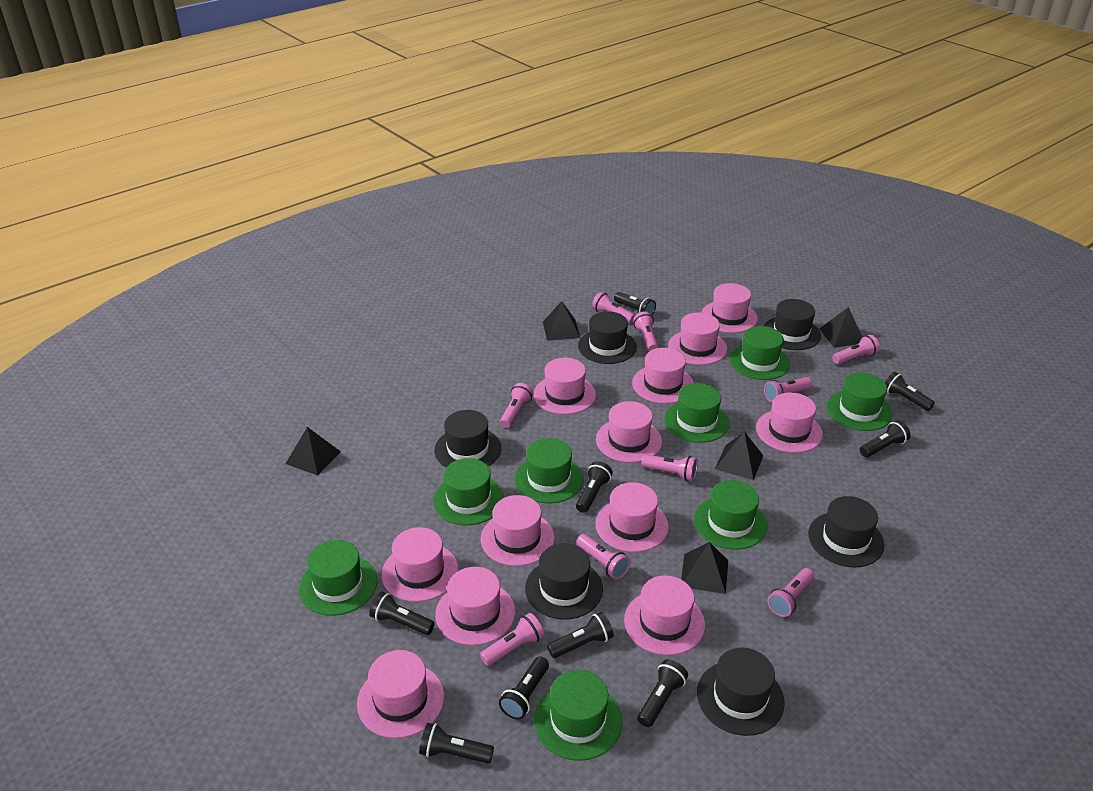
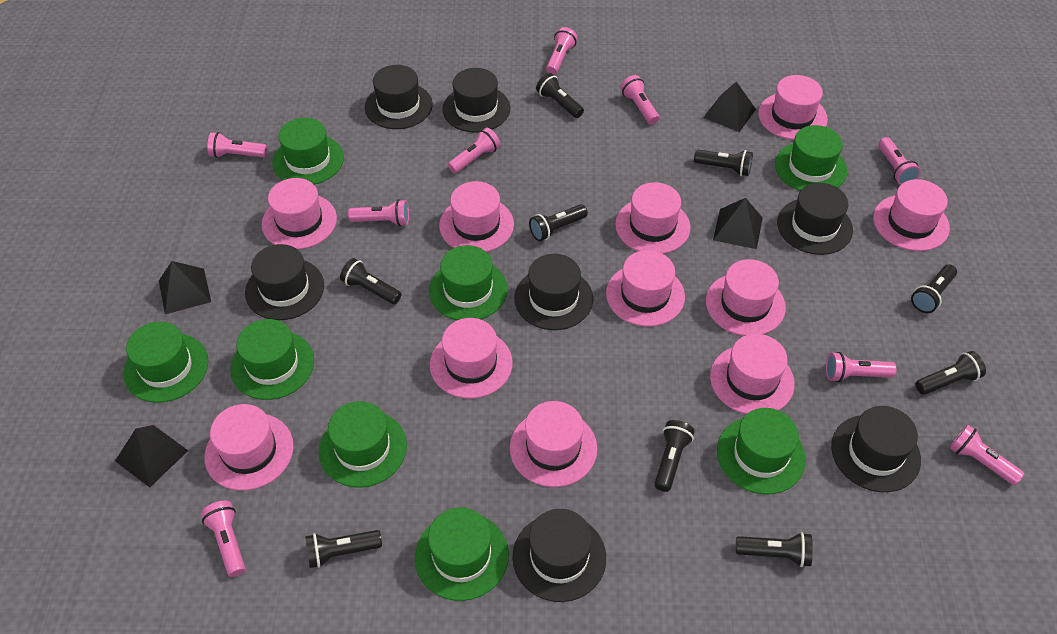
black hat: 6 -> 7
black pyramid: 5 -> 4
pink hat: 12 -> 11

